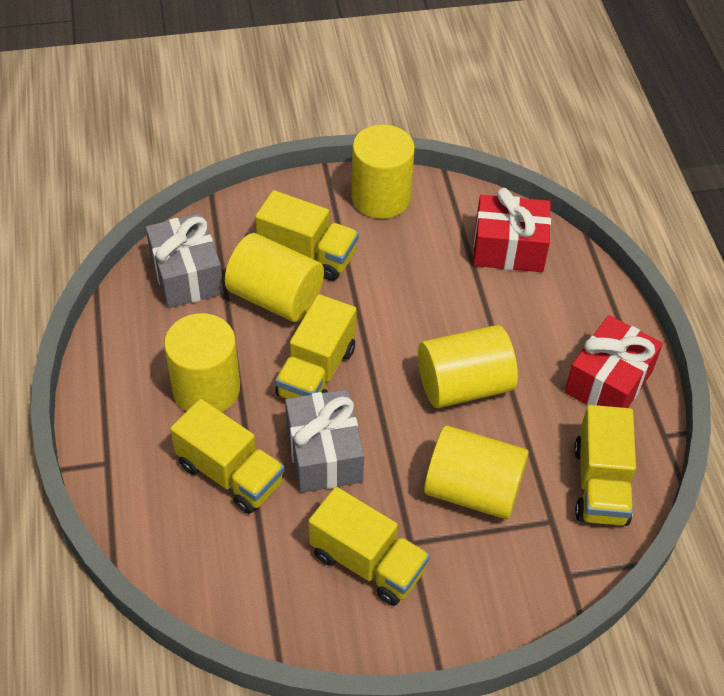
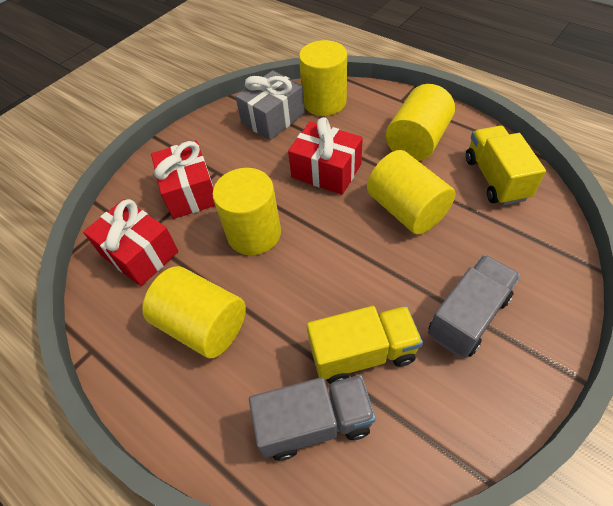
grey gift: 2 -> 1
grey truck: 0 -> 2
red gift: 2 -> 3
yellow truck: 5 -> 2

